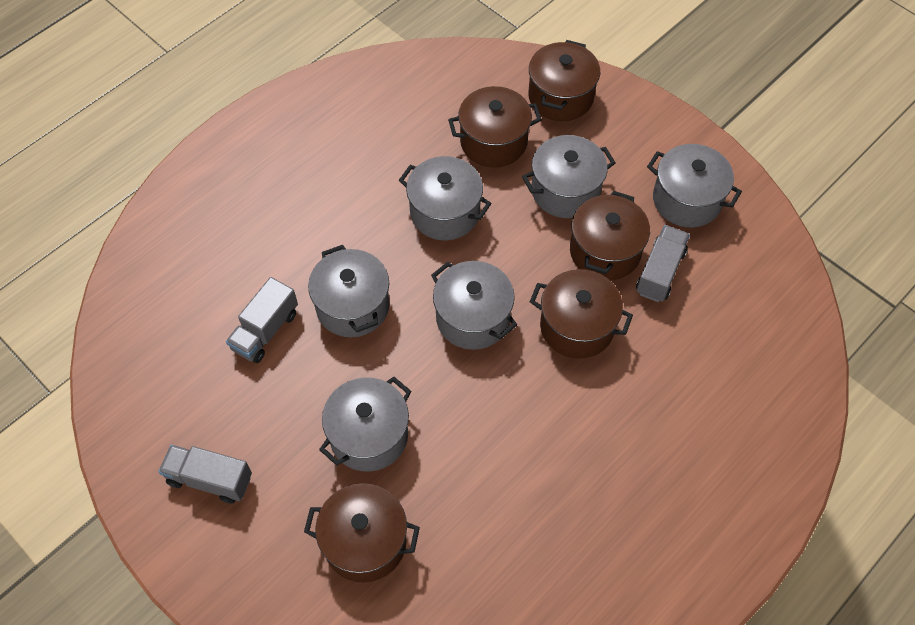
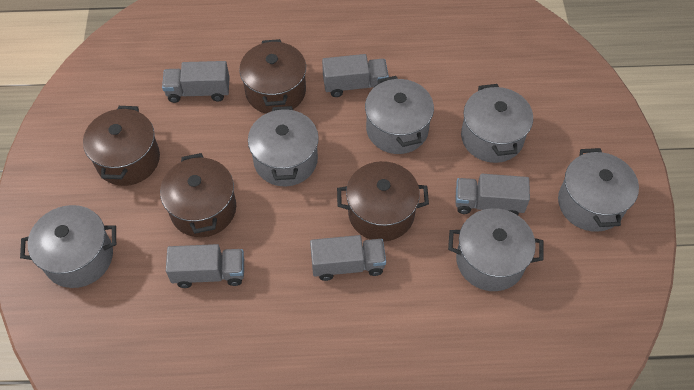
brown pot: 5 -> 4
grey truck: 3 -> 5

